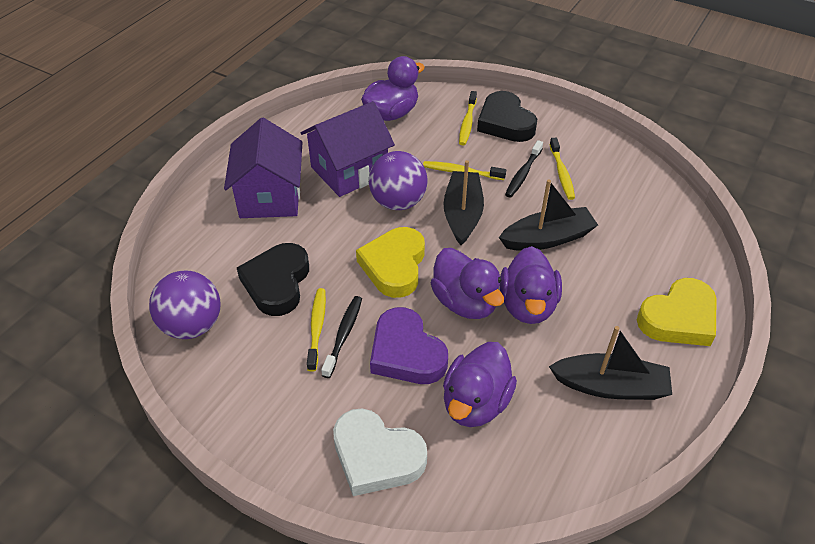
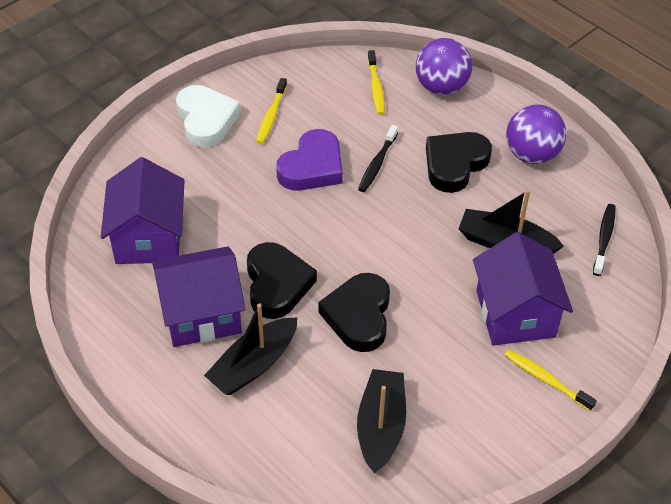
black heart: 2 -> 3
purple duck: 4 -> 0
purple house: 2 -> 3
yellow heart: 2 -> 0
yellow toothbrush: 4 -> 3

